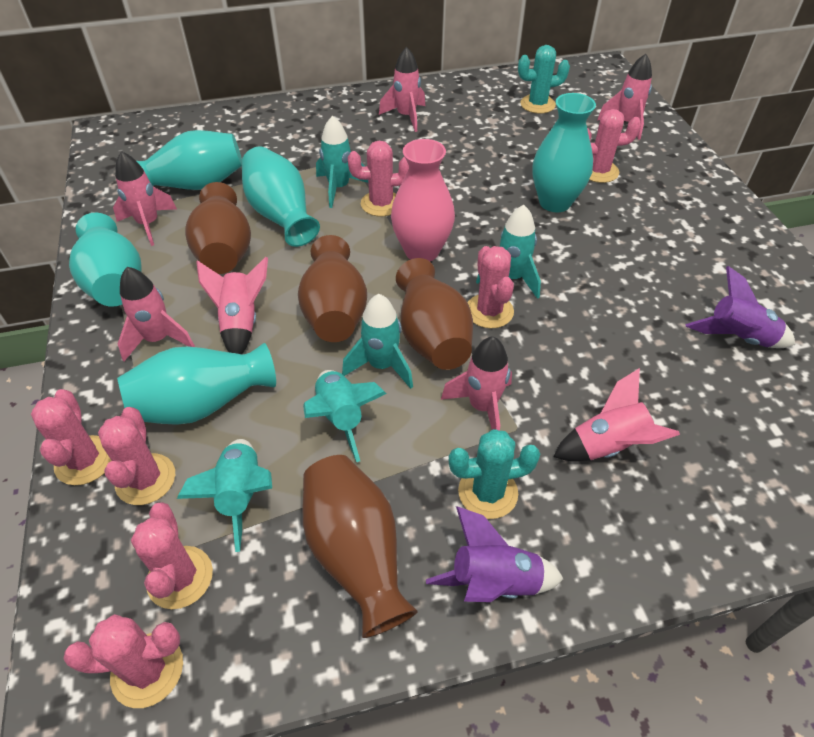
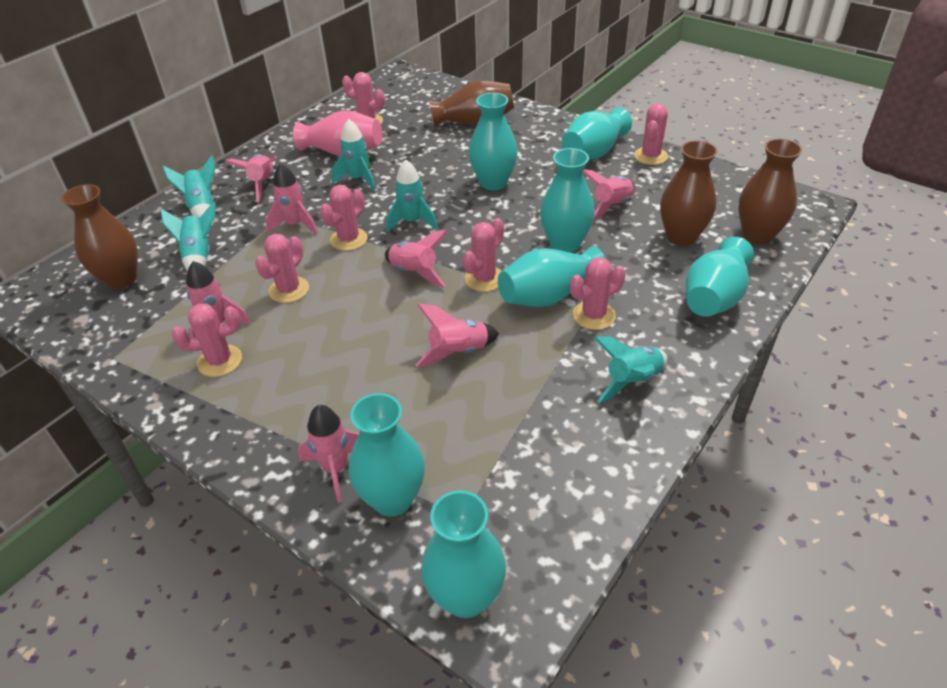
purple rocket: 2 -> 0
turquoise cactus: 2 -> 0
turquoise vase: 5 -> 7

